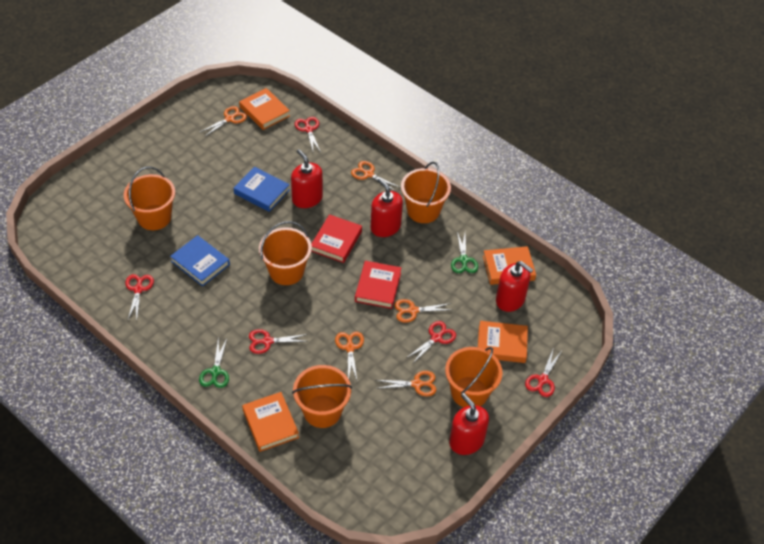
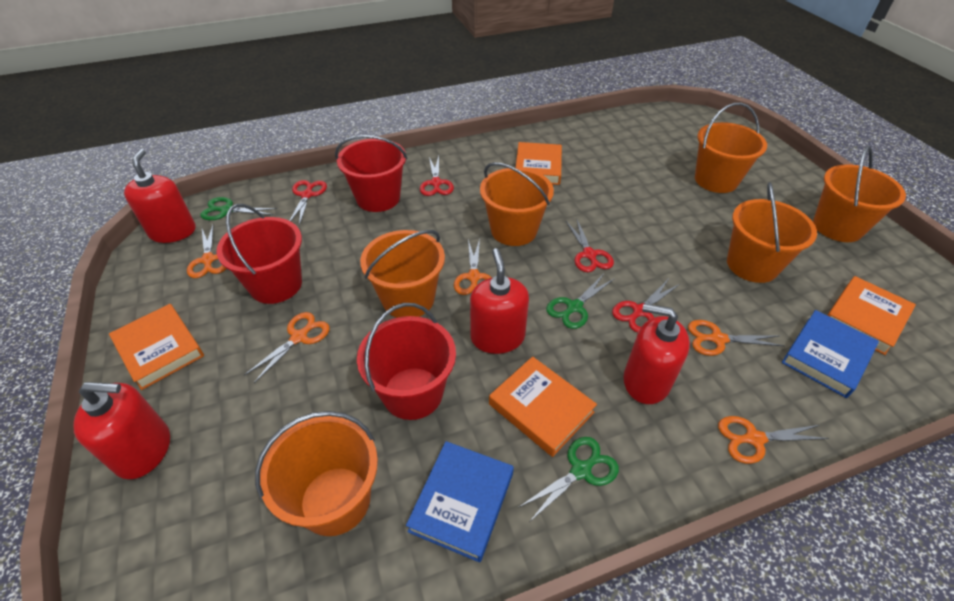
green scissors: 2 -> 3
orange bucket: 5 -> 6
red book: 2 -> 0
red bucket: 0 -> 3
red scissors: 5 -> 4

